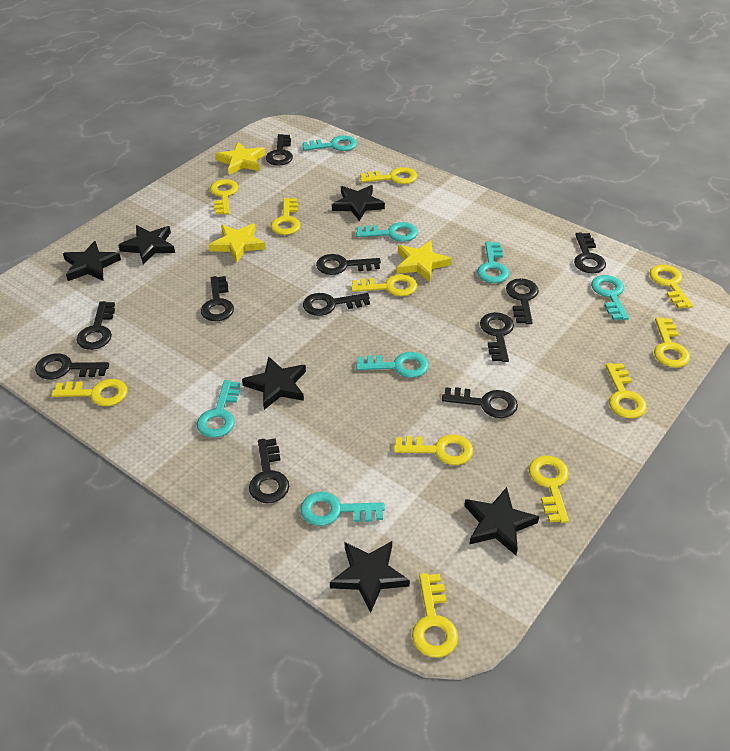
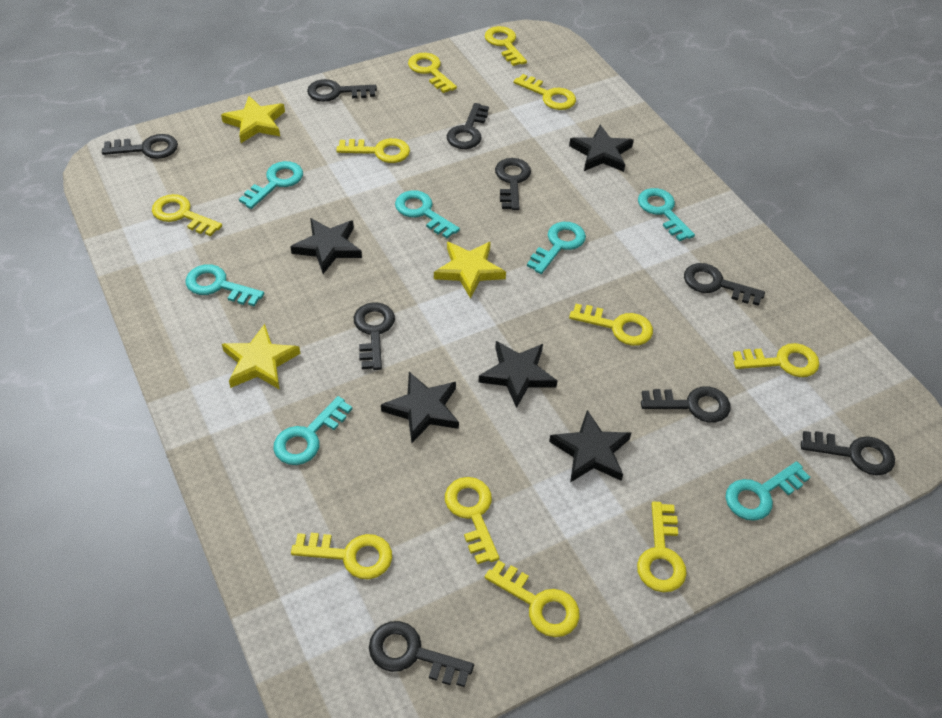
black key: 11 -> 9
black star: 6 -> 5

